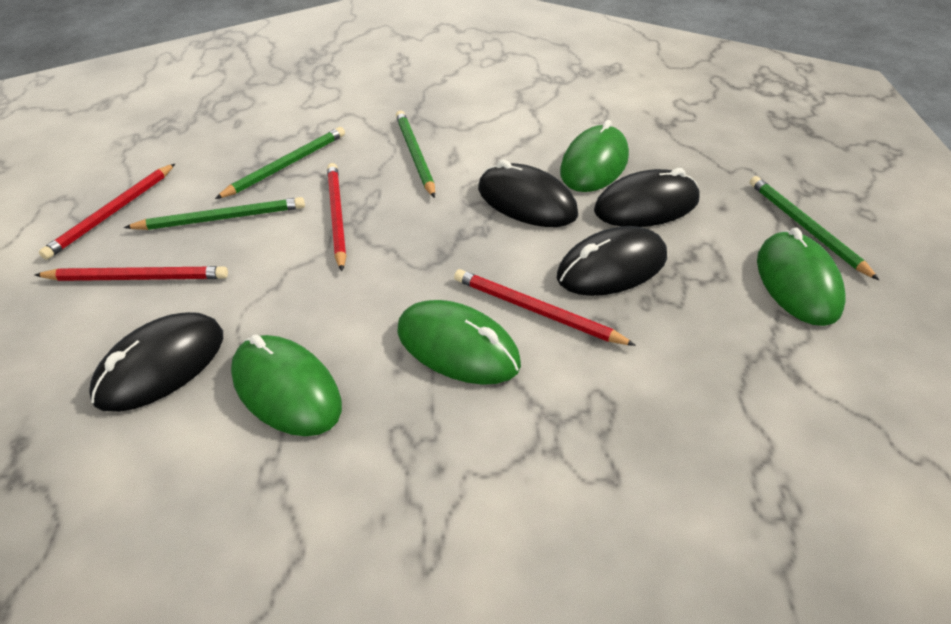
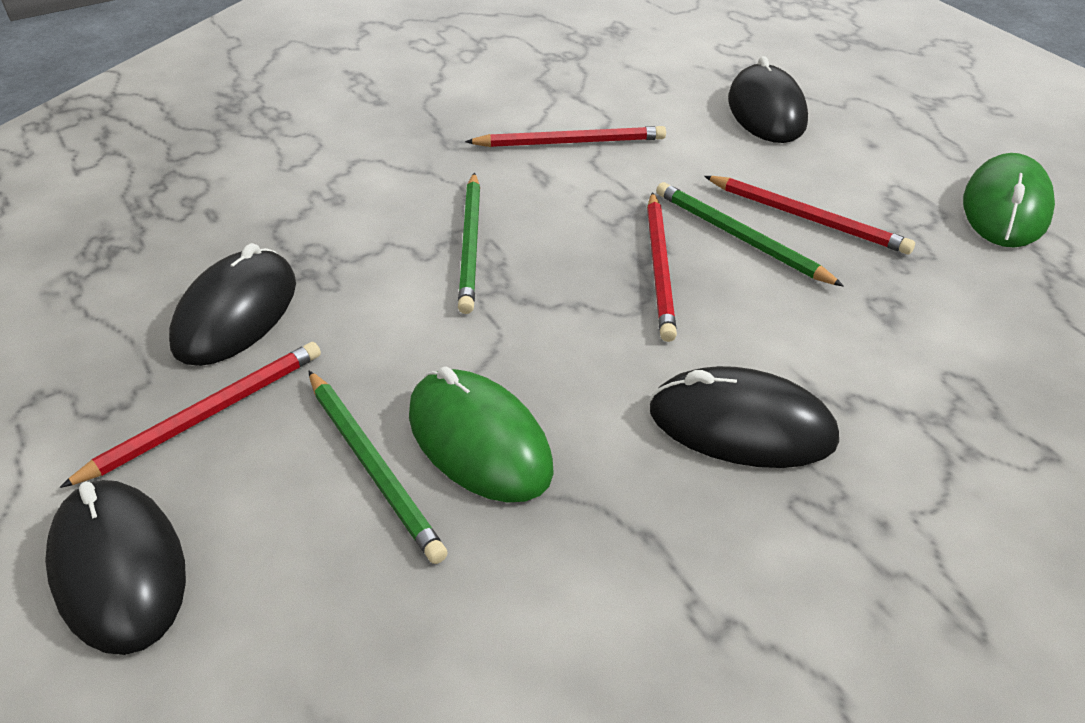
green mouse: 4 -> 2
green pencil: 4 -> 3

